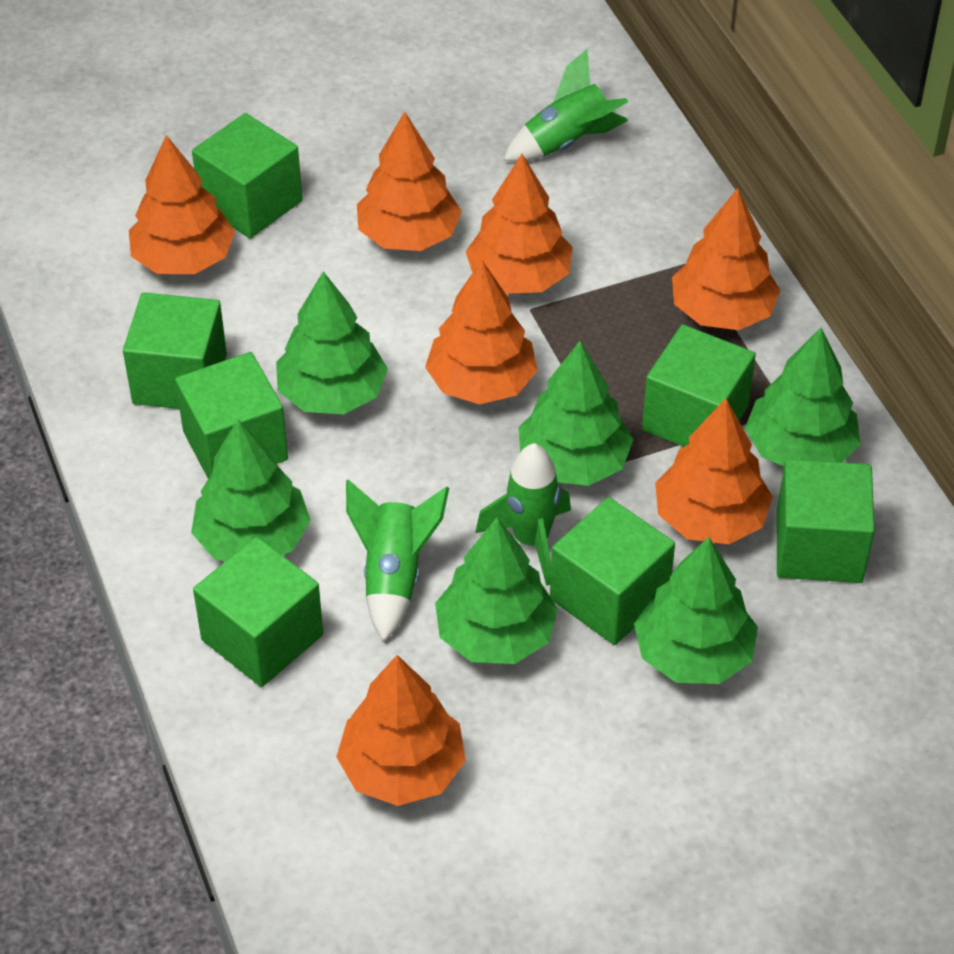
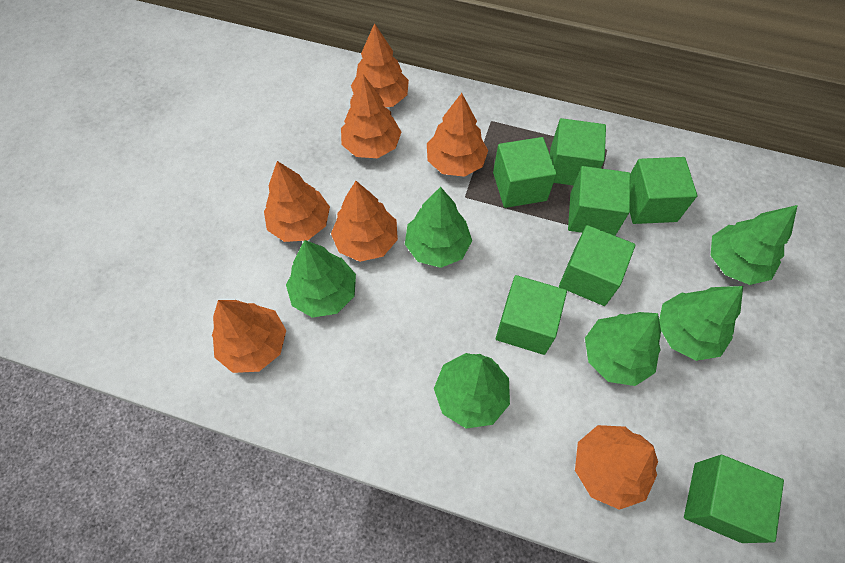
green rocket: 3 -> 0

